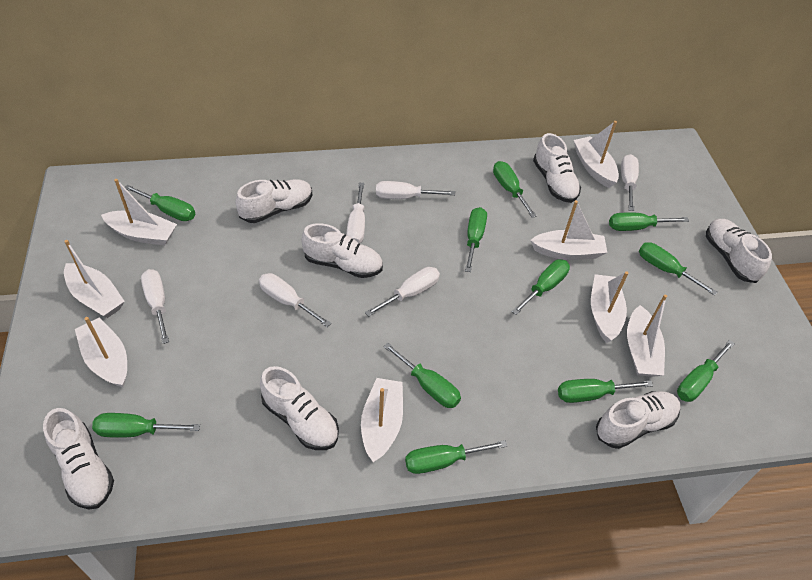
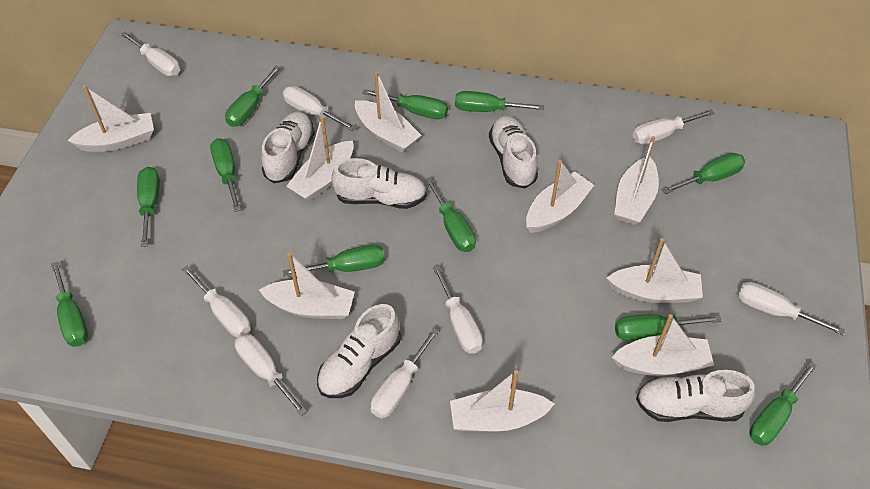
white boat: 8 -> 9
white screwdriver: 6 -> 8
white shoe: 7 -> 5

